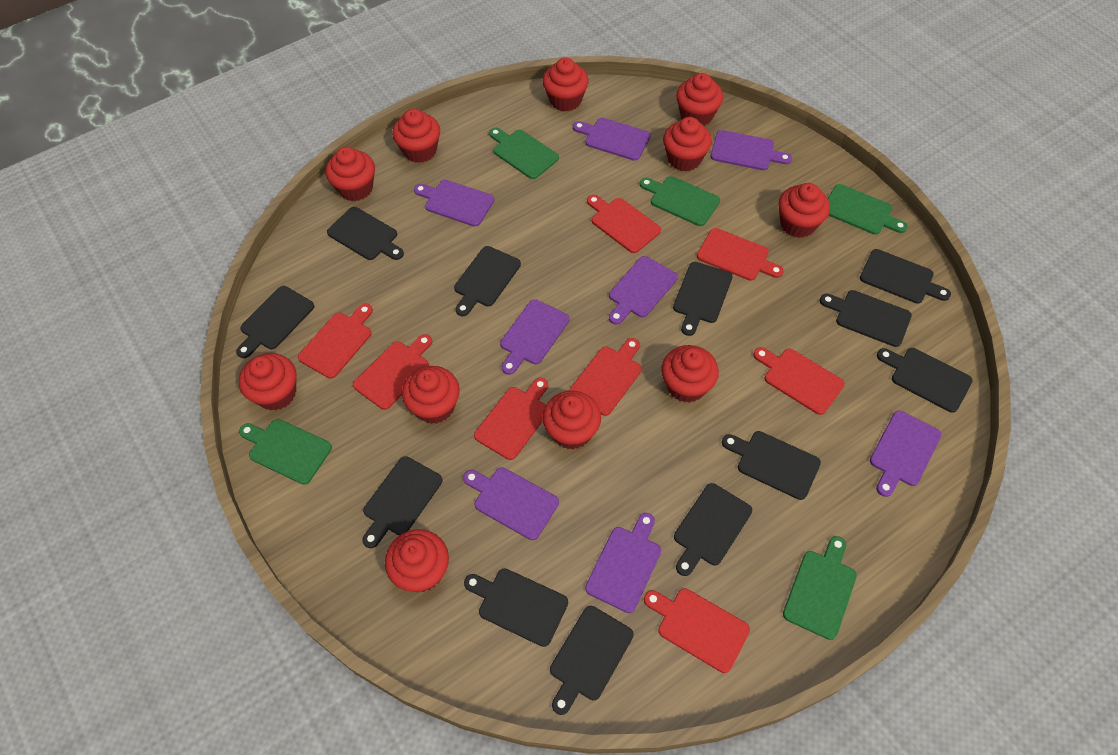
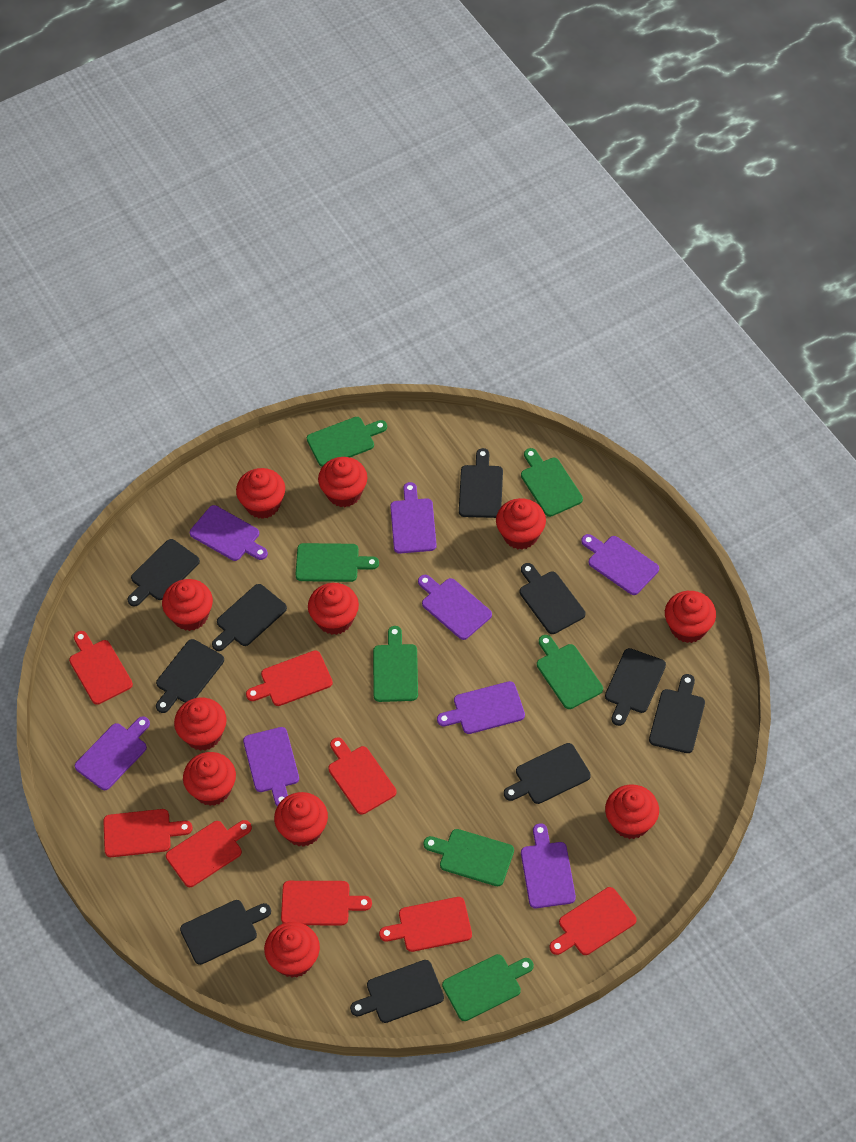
black cutting board: 12 -> 10
green cutting board: 5 -> 7

